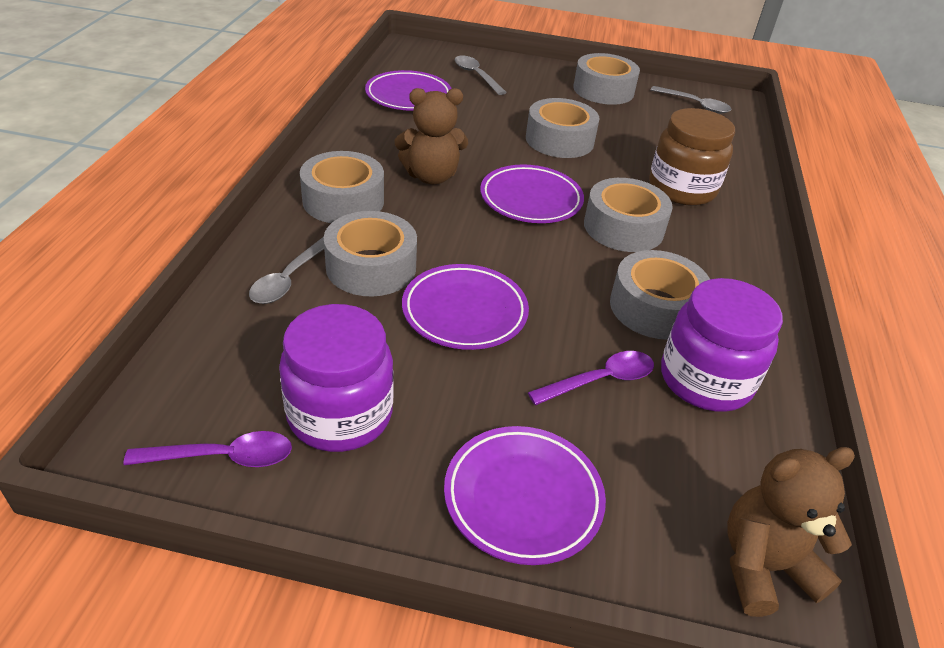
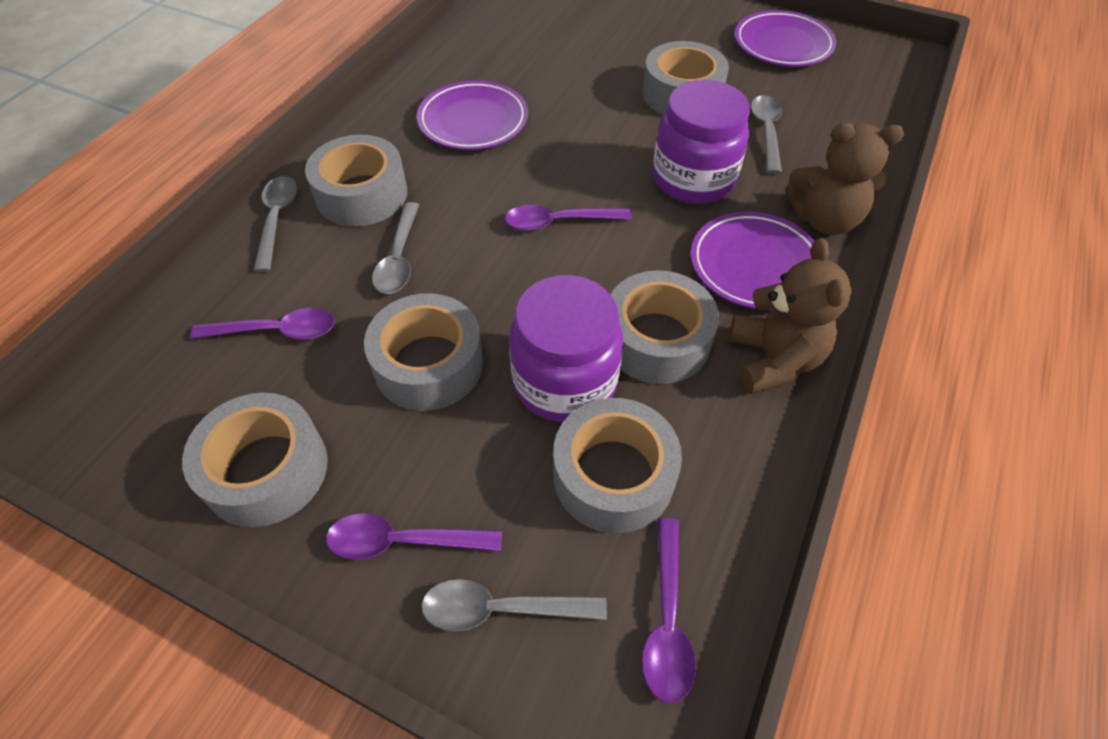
brown jar: 1 -> 0
grey spoon: 3 -> 4
purple plate: 4 -> 3
purple spoon: 2 -> 4

